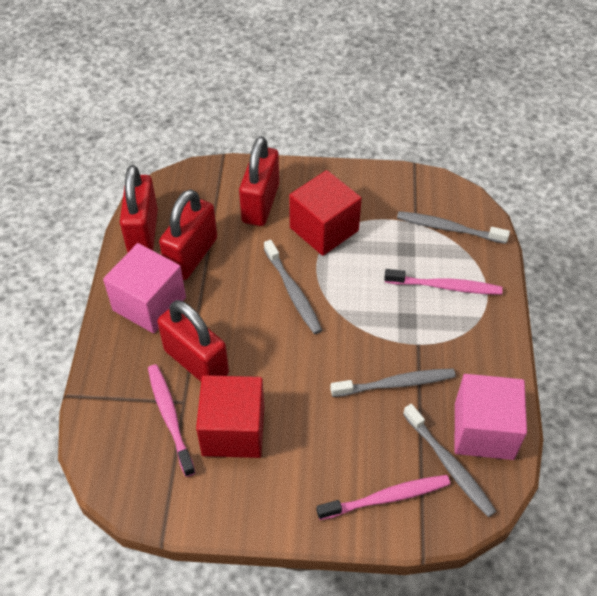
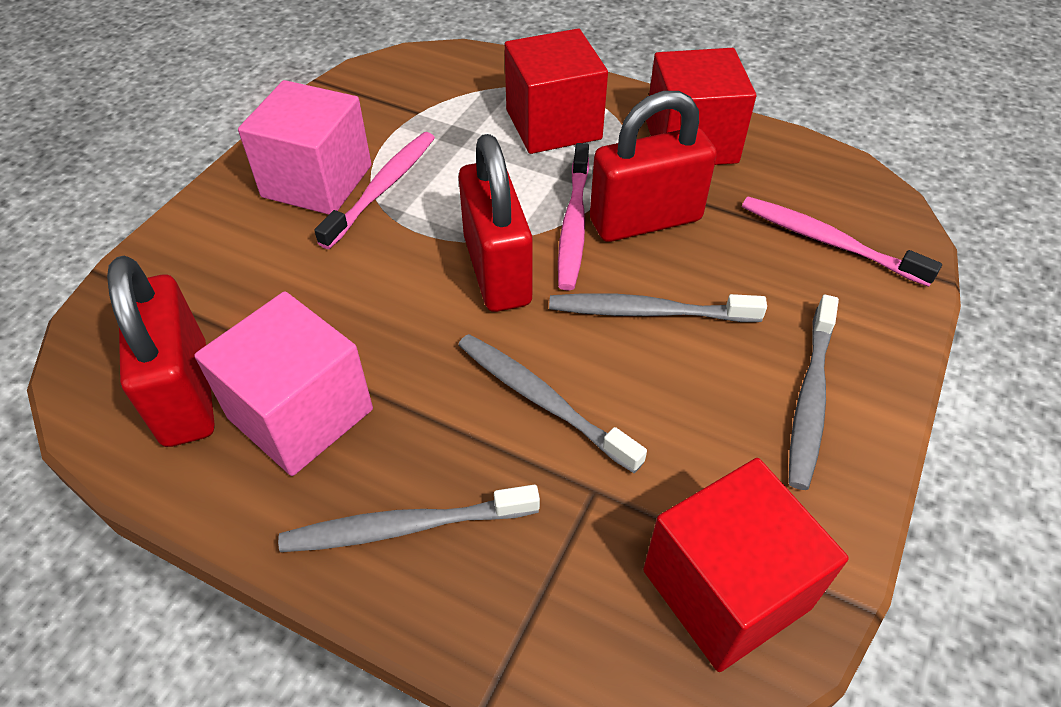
red cube: 2 -> 3
red padlock: 4 -> 3

